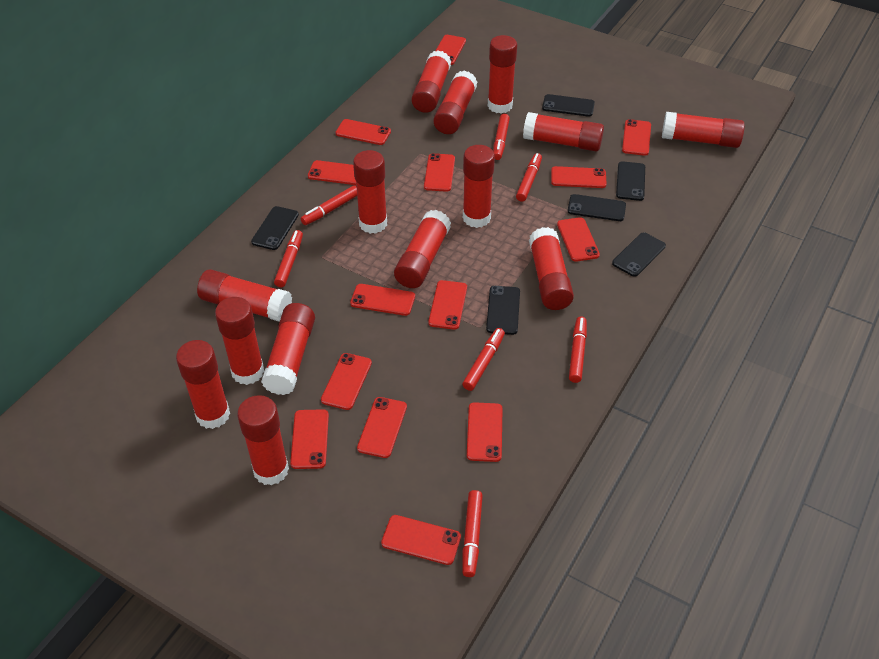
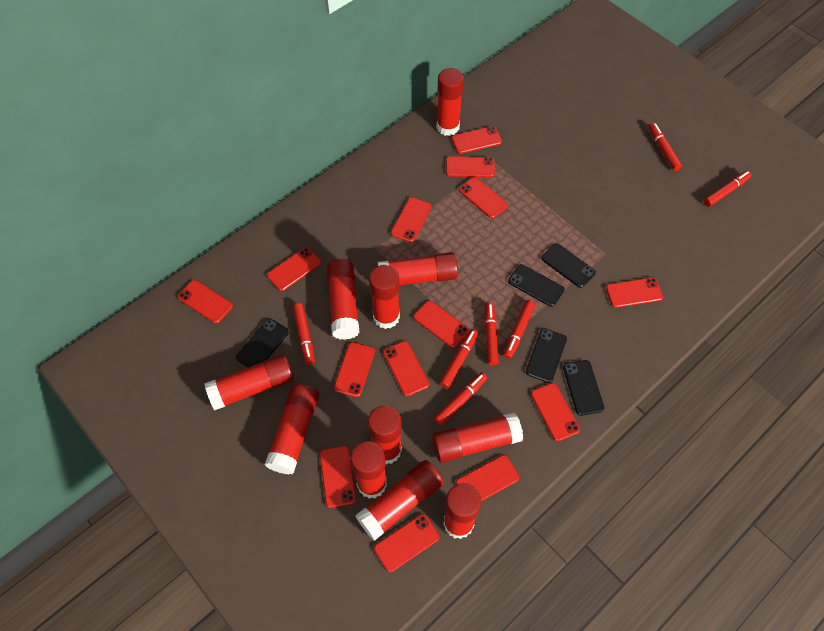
black phone: 6 -> 5
red glue stick: 14 -> 11

